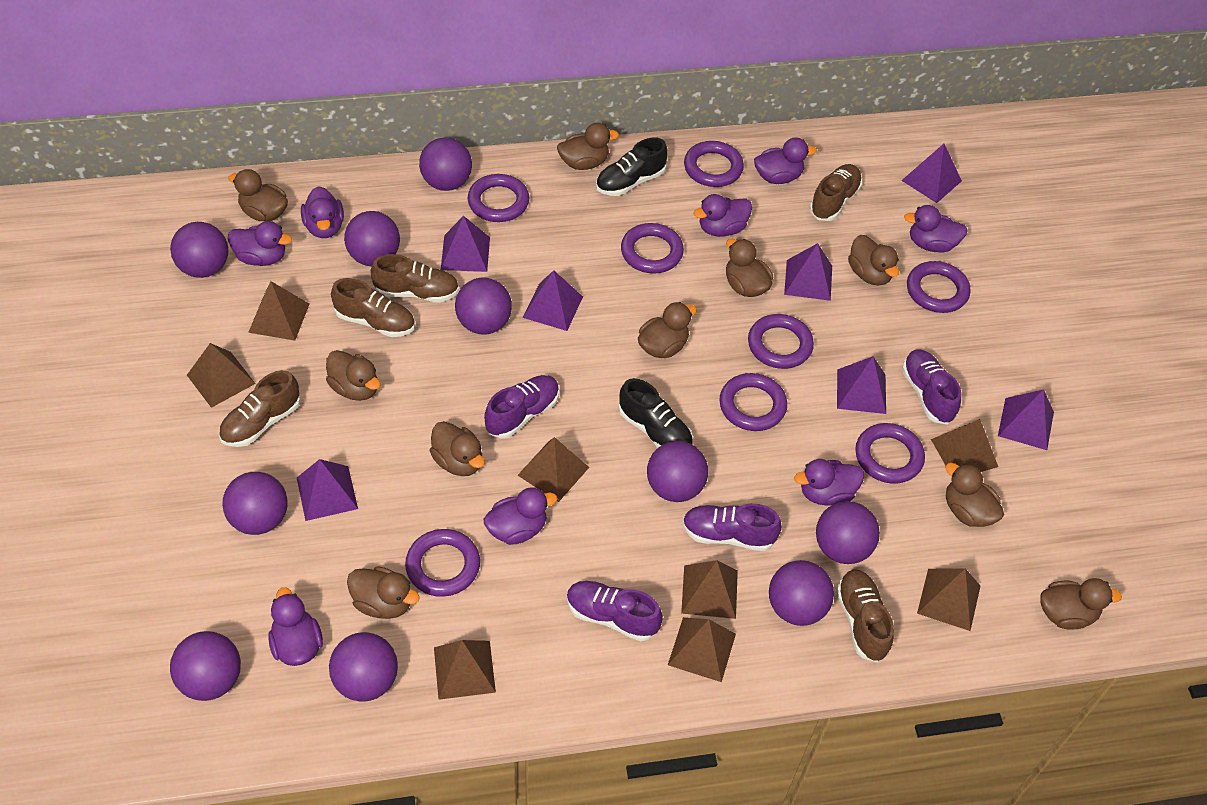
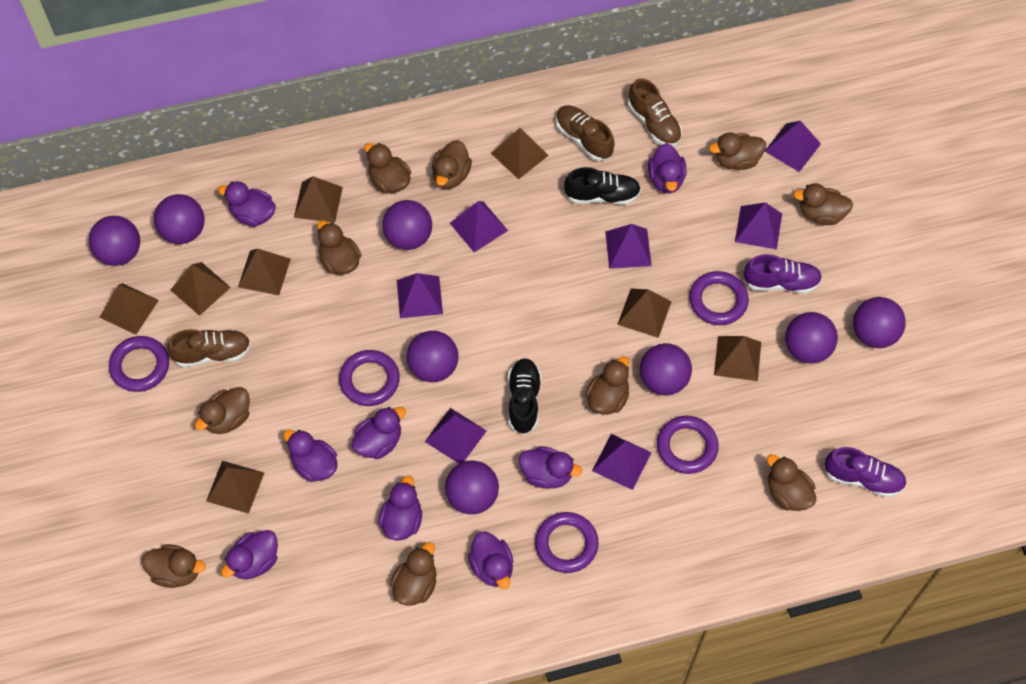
brown shoe: 5 -> 3
purple ball: 10 -> 8
purple ring: 8 -> 5
purple shoe: 4 -> 2

